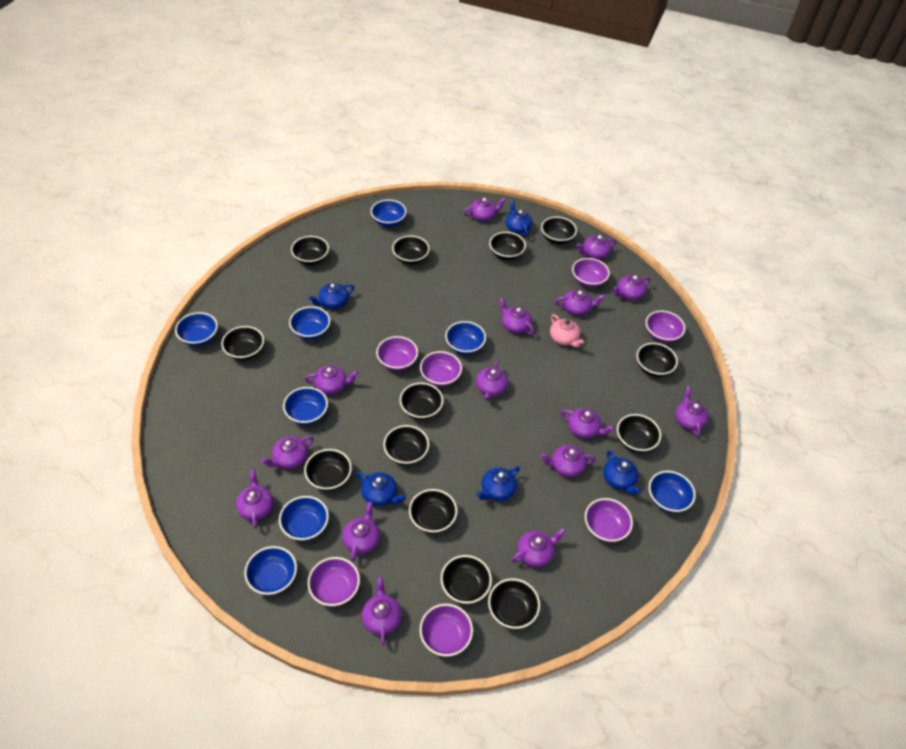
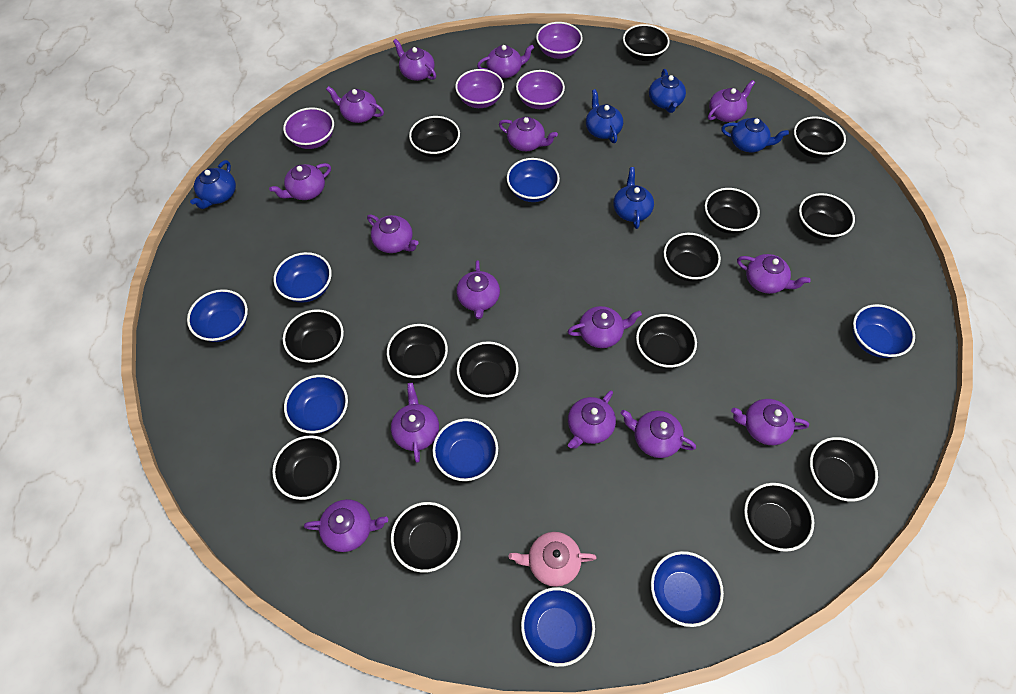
black bowl: 13 -> 14
purple bowl: 7 -> 4

